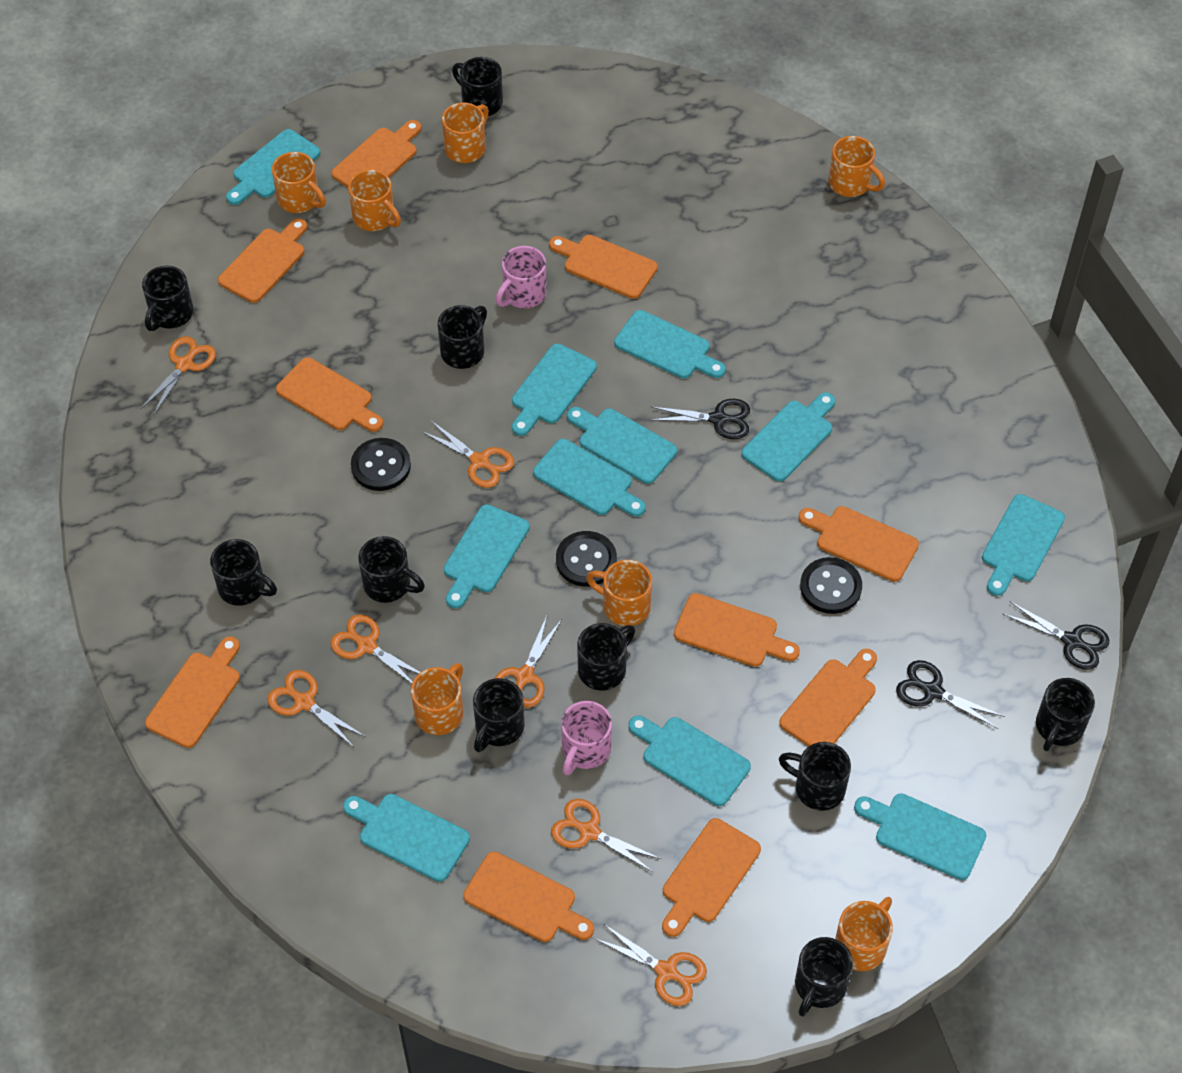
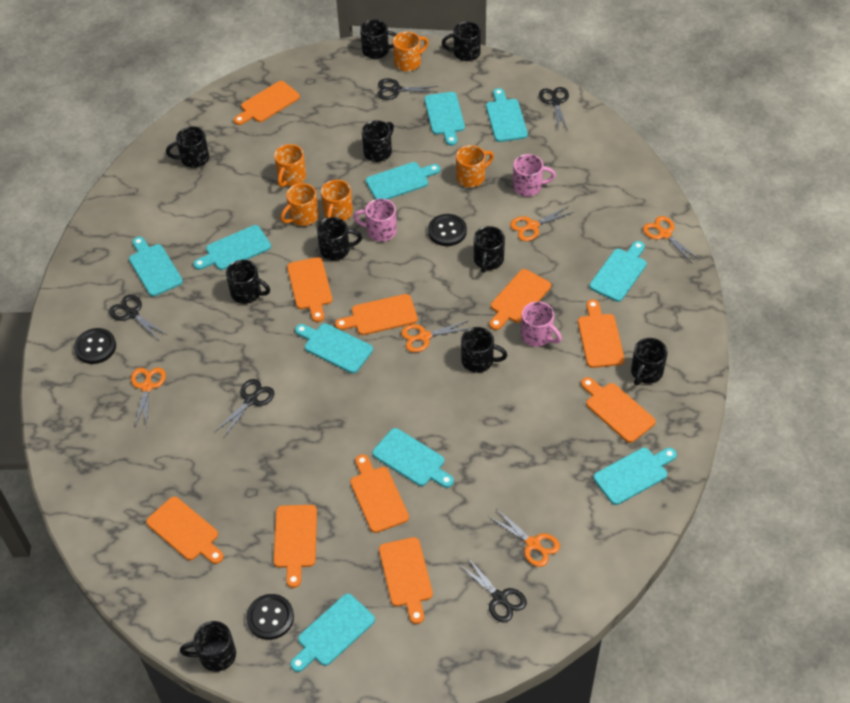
black scissors: 3 -> 5
orange mug: 7 -> 5
orange scissors: 7 -> 5
pink mug: 2 -> 3
turquoise cutting board: 11 -> 10

